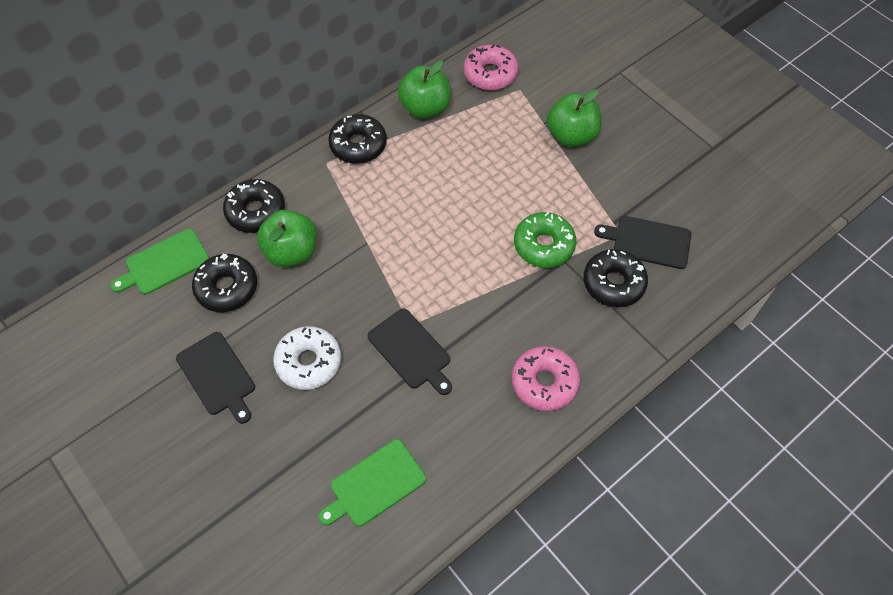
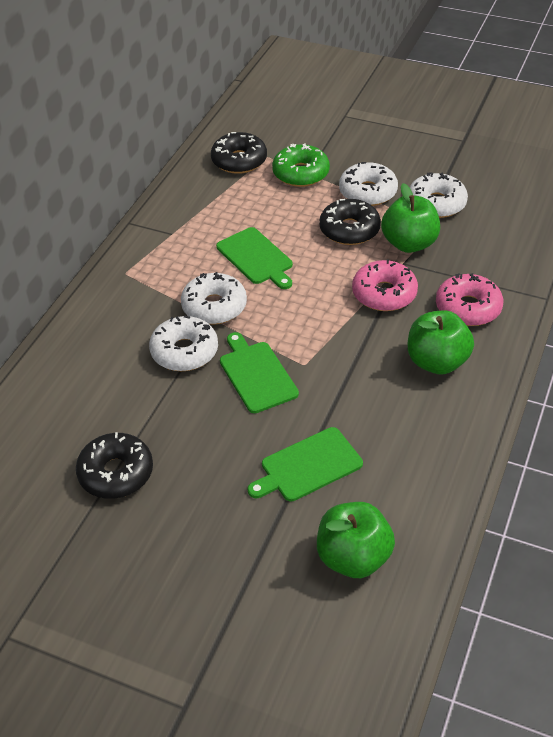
black cutting board: 3 -> 0
black donut: 4 -> 3
green cutting board: 2 -> 3
white donut: 1 -> 4

